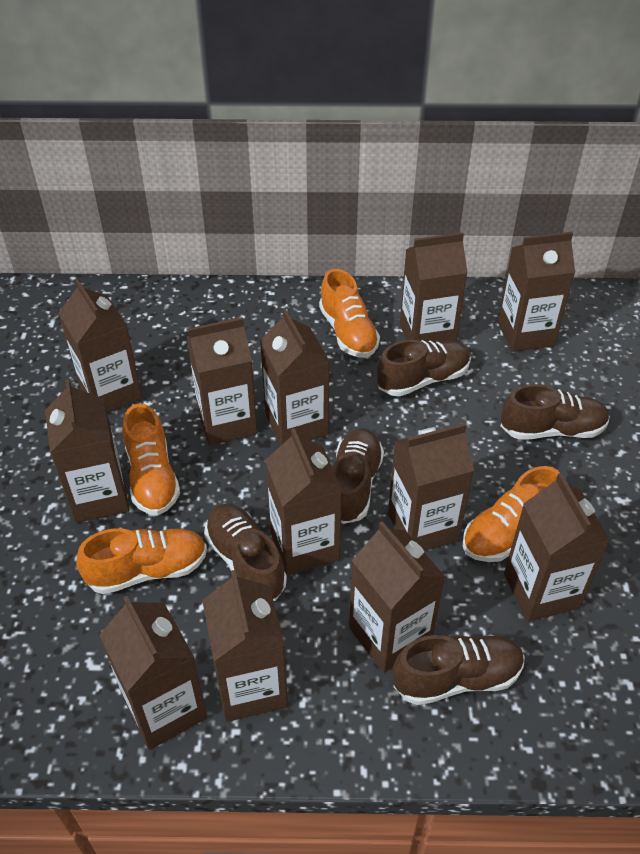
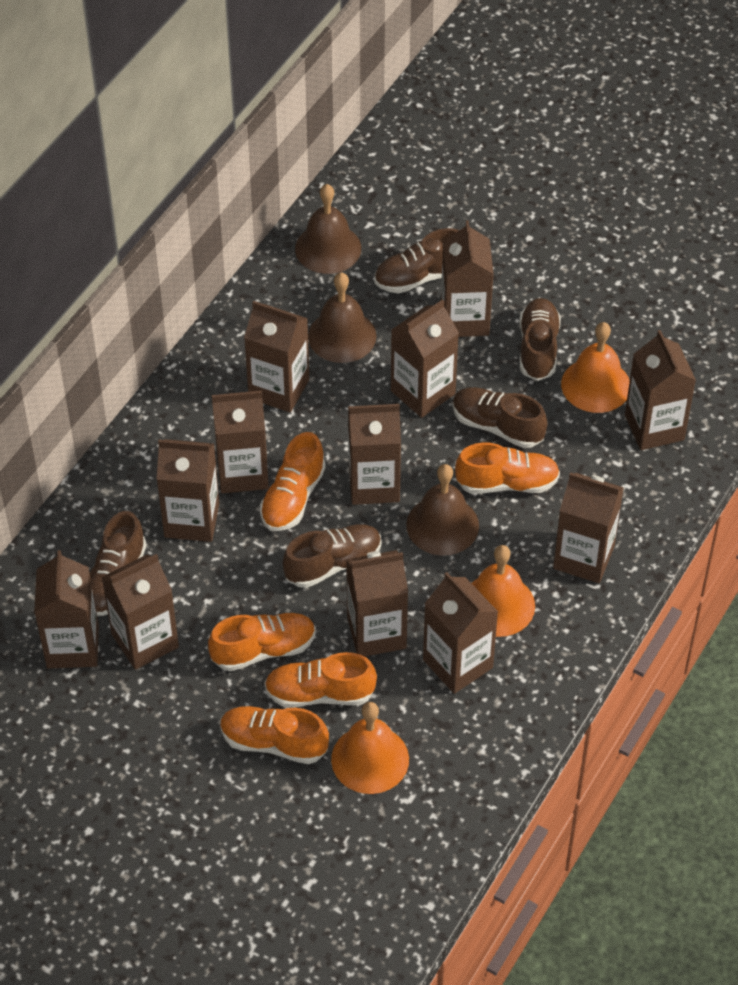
brown bell: 0 -> 3
orange bell: 0 -> 3
orange shoe: 4 -> 5

